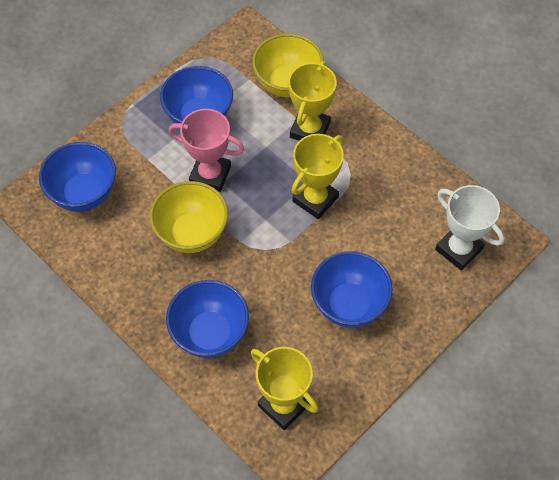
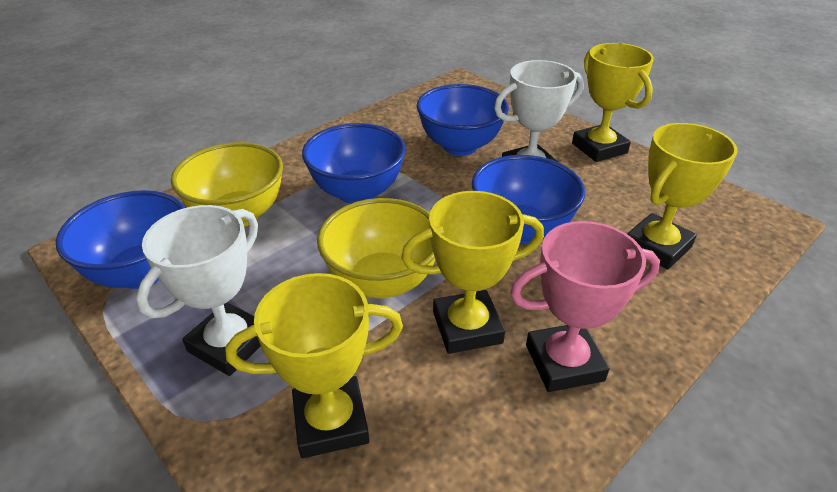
white trophy: 1 -> 2
yellow trophy: 3 -> 4

